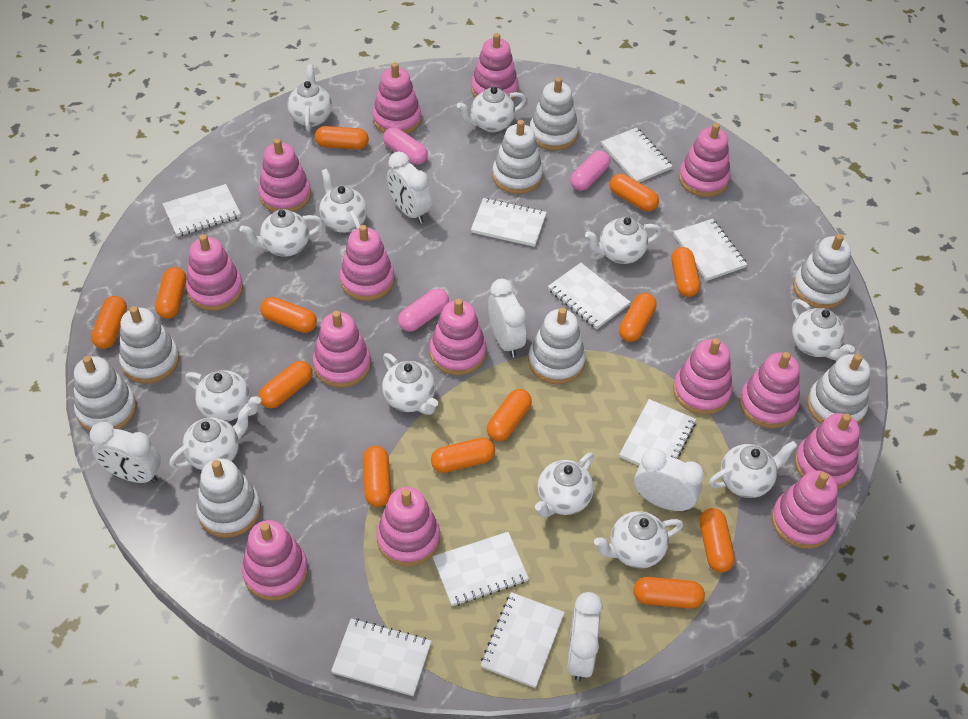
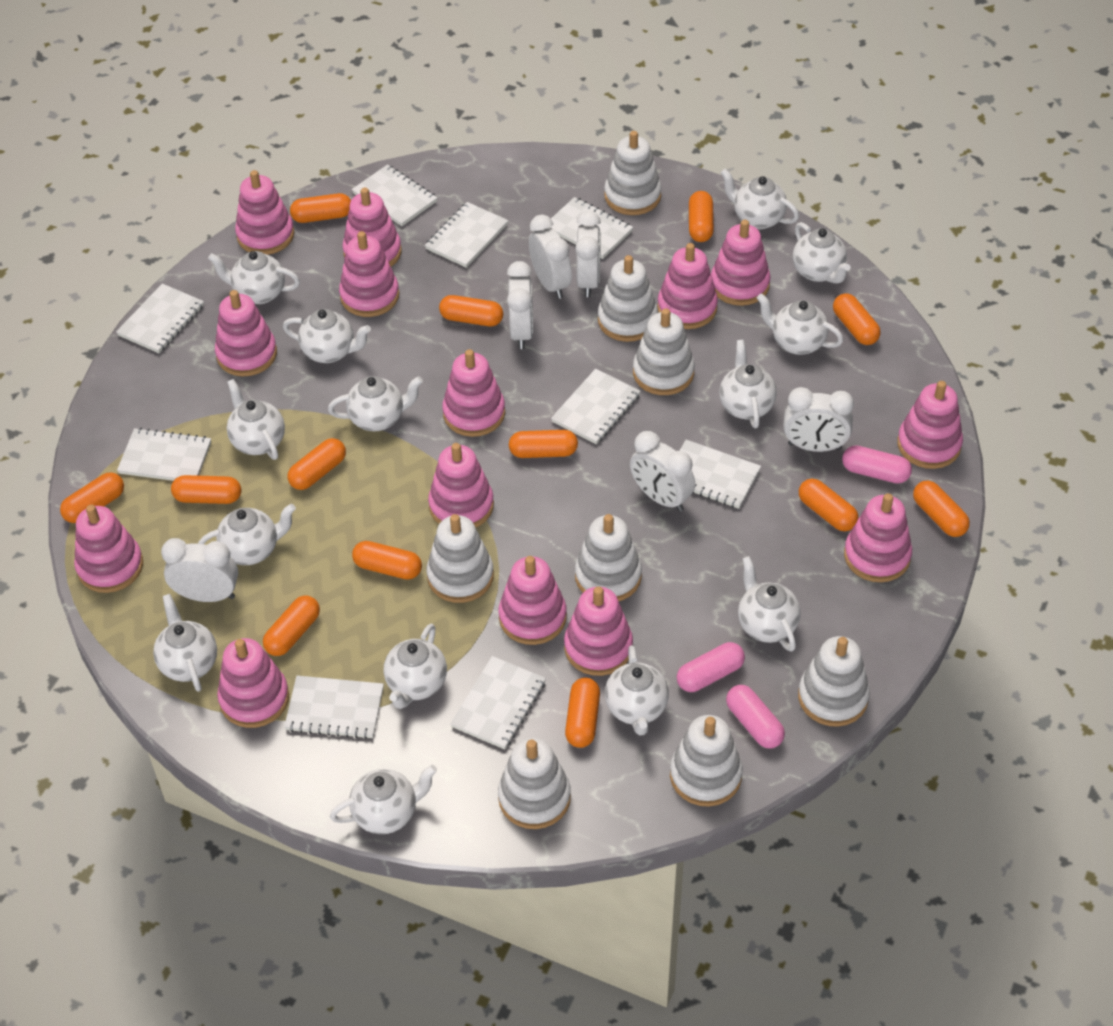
white clock: 5 -> 6
white teapot: 12 -> 14

